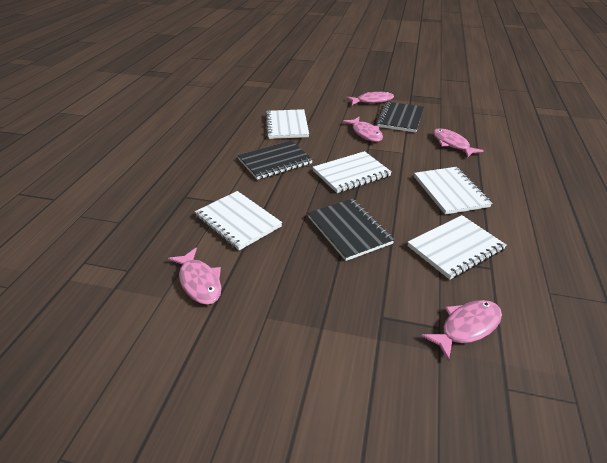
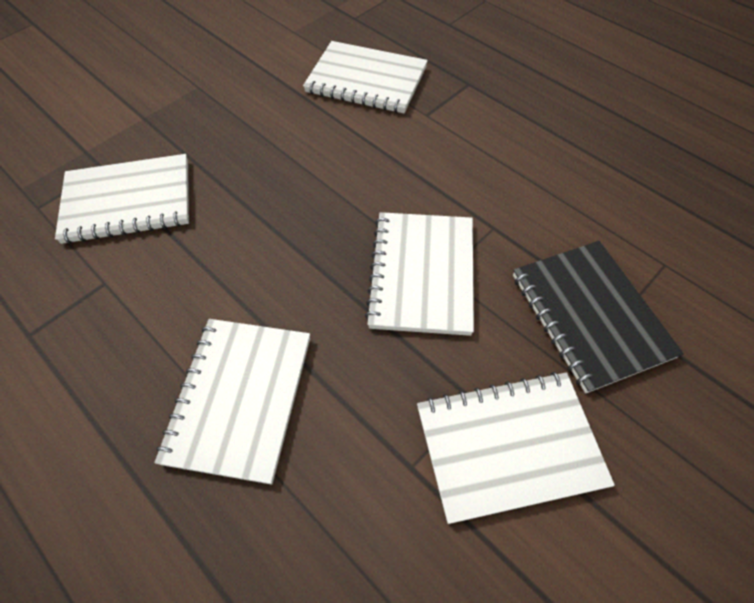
black notebook: 3 -> 1
pink fish: 5 -> 0

